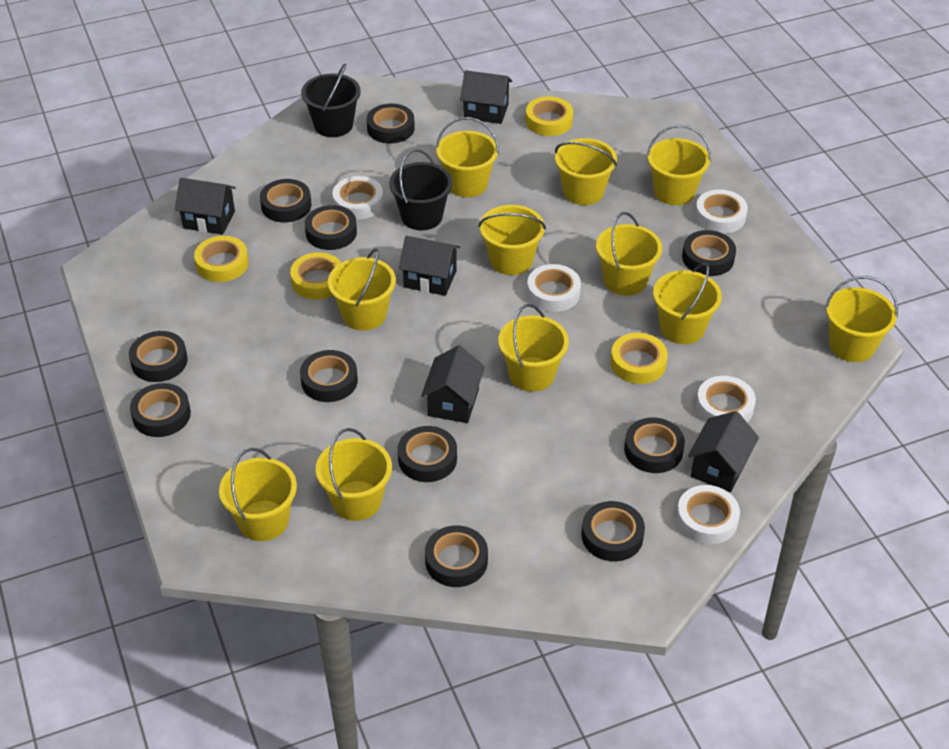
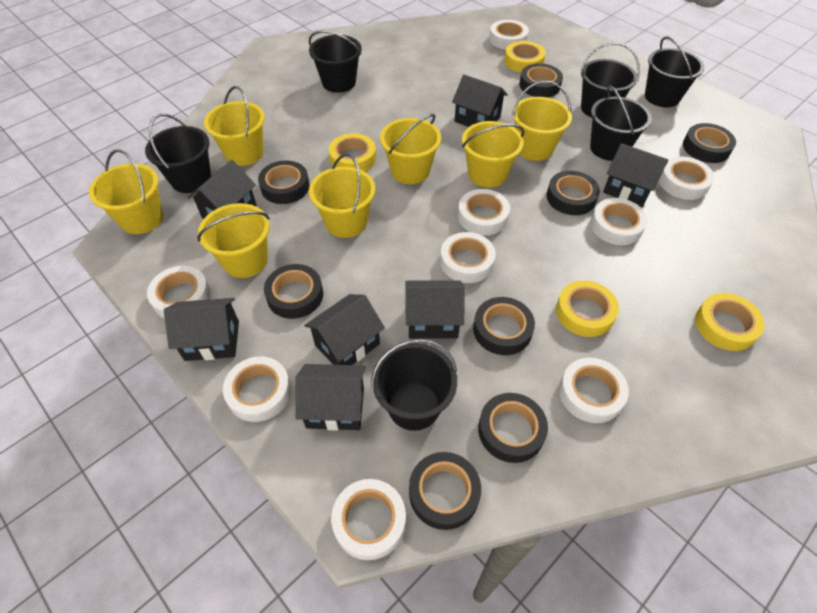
black bucket: 2 -> 6
black house: 5 -> 7
black tape: 11 -> 8
white tape: 5 -> 9
yellow bucket: 11 -> 7

